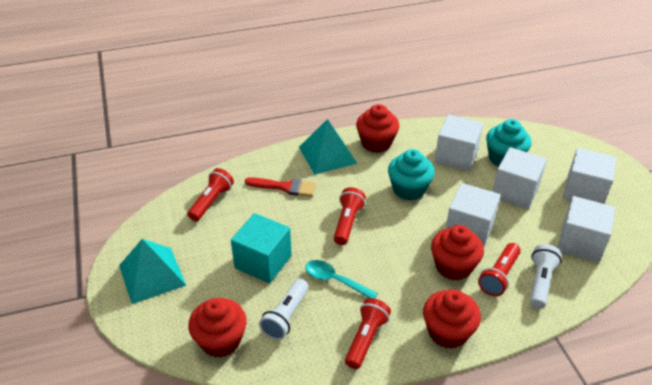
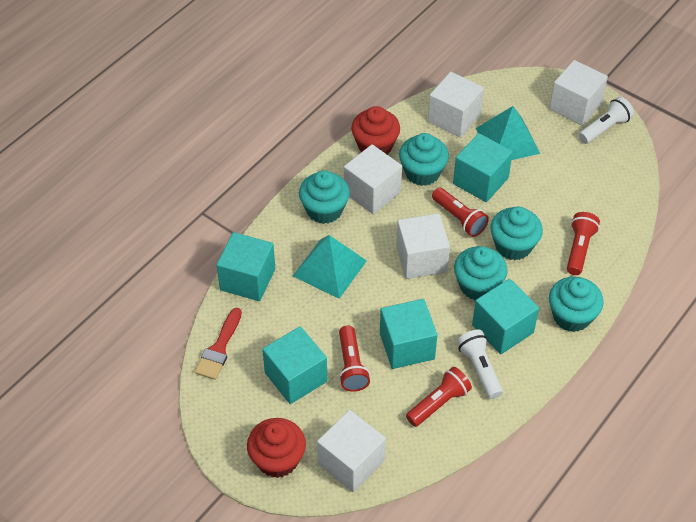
red cupcake: 4 -> 2
turquoise cube: 1 -> 5
turquoise cupcake: 2 -> 5
turquoise spoon: 1 -> 0

